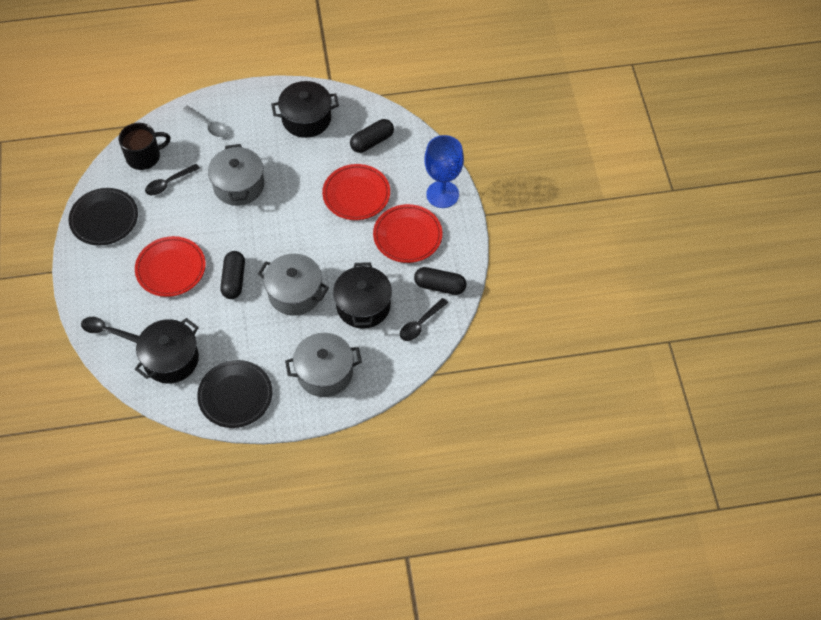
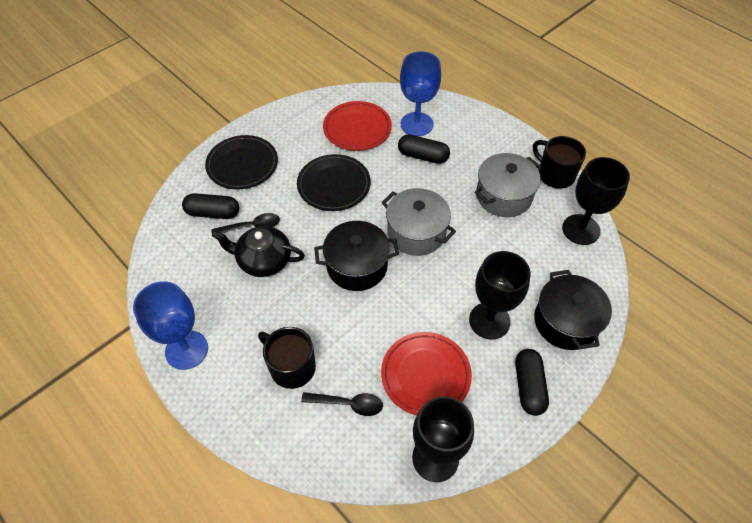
black goblet: 0 -> 3
black mug: 1 -> 2
black pot: 3 -> 2
black spoon: 3 -> 2
black teapot: 0 -> 1
blue goblet: 1 -> 2
grey pot: 3 -> 2
grey spoon: 1 -> 0
red plate: 3 -> 2

